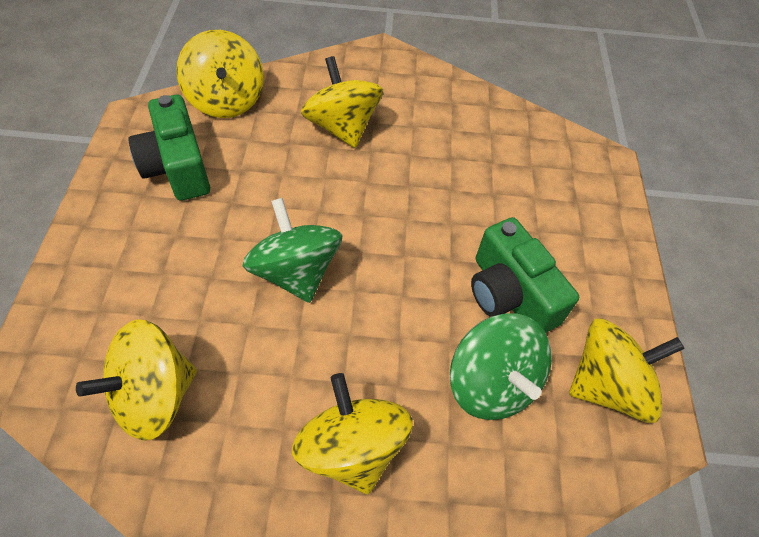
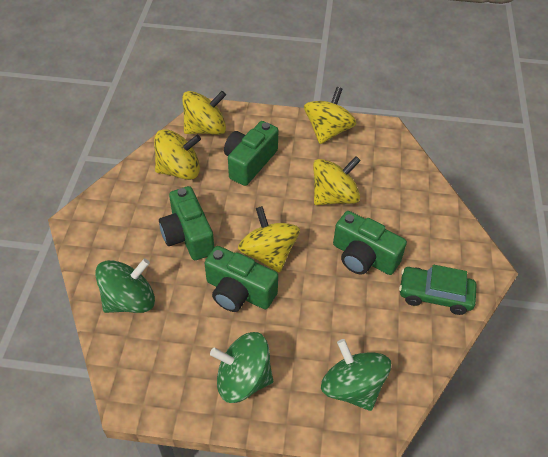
green camera: 2 -> 4
green car: 0 -> 1
green spinning top: 2 -> 3

